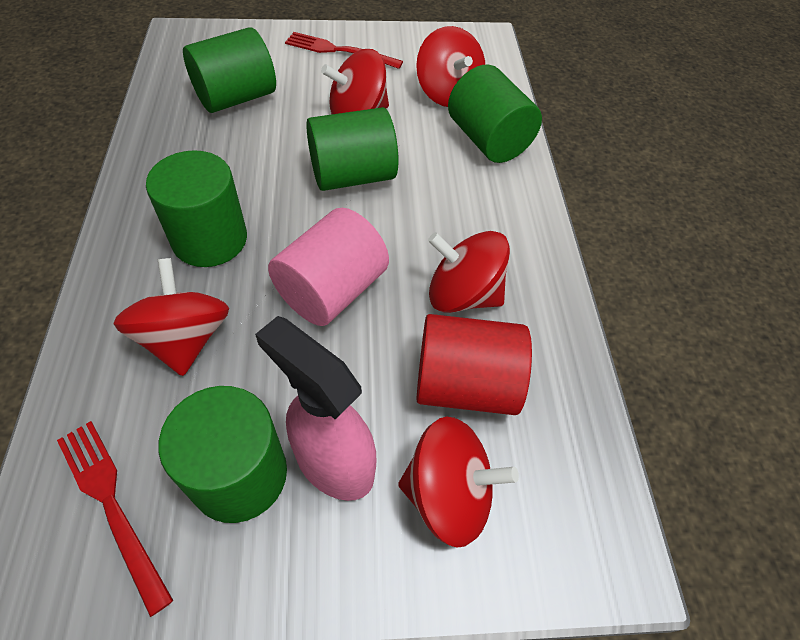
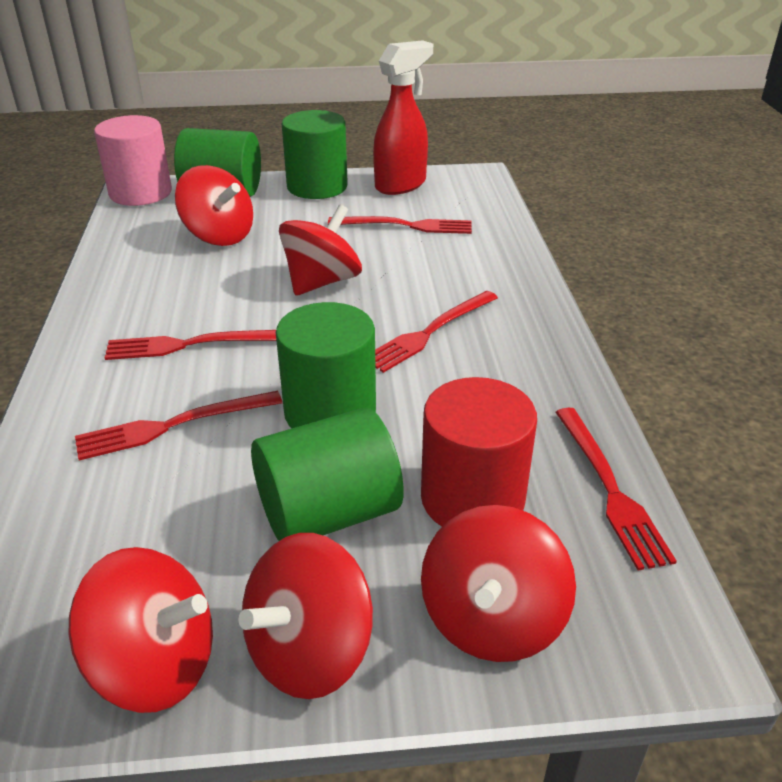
green cylinder: 5 -> 4
pink spray bottle: 1 -> 0
red fork: 2 -> 5
red spray bottle: 0 -> 1

